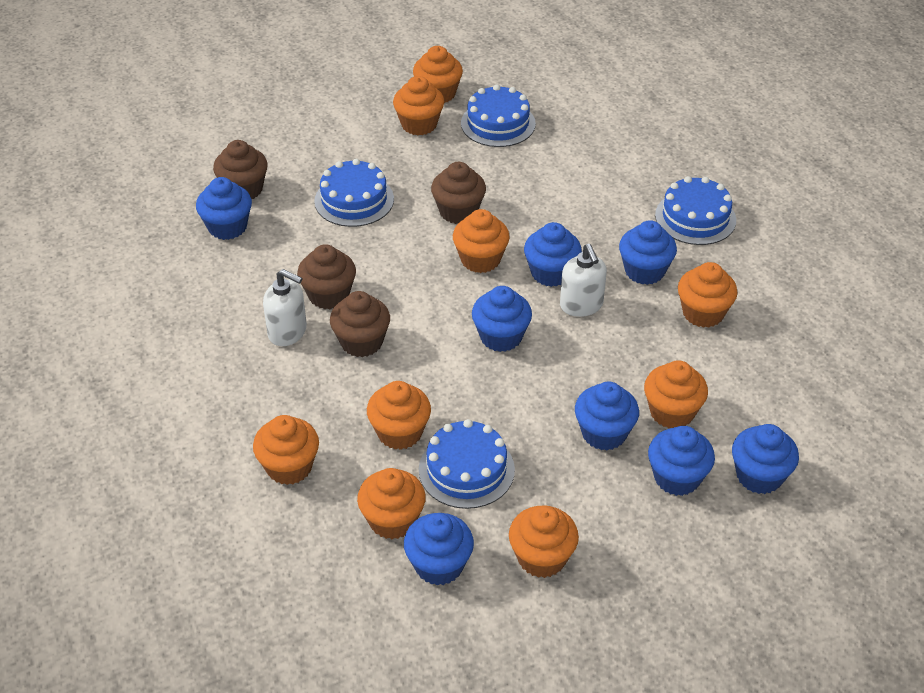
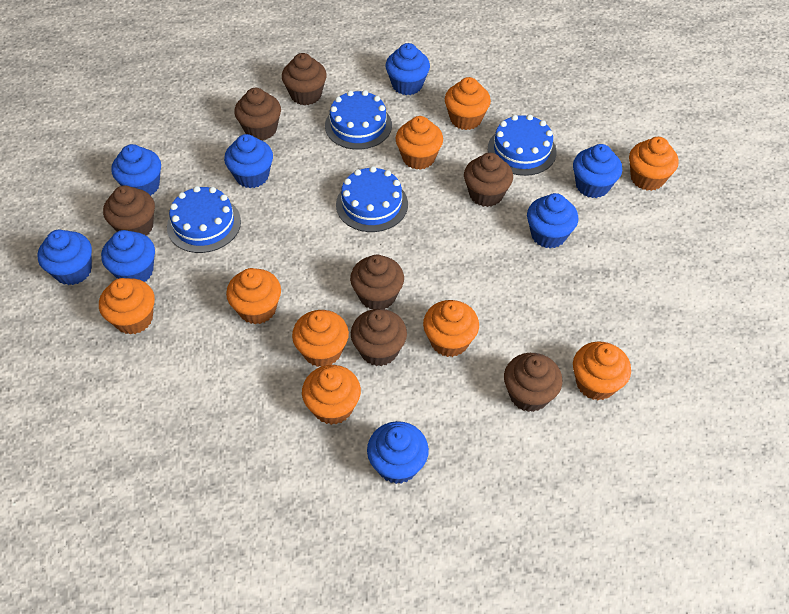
brown cupcake: 4 -> 7
white soap dispenser: 2 -> 0

